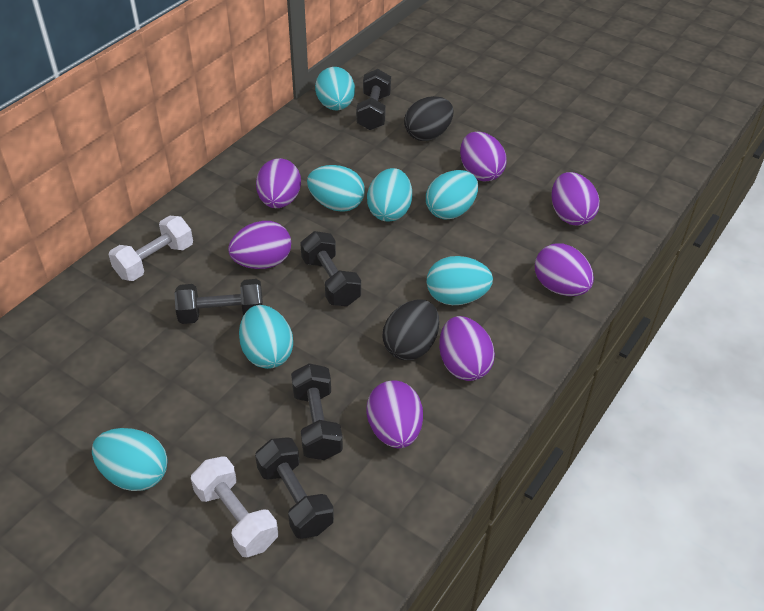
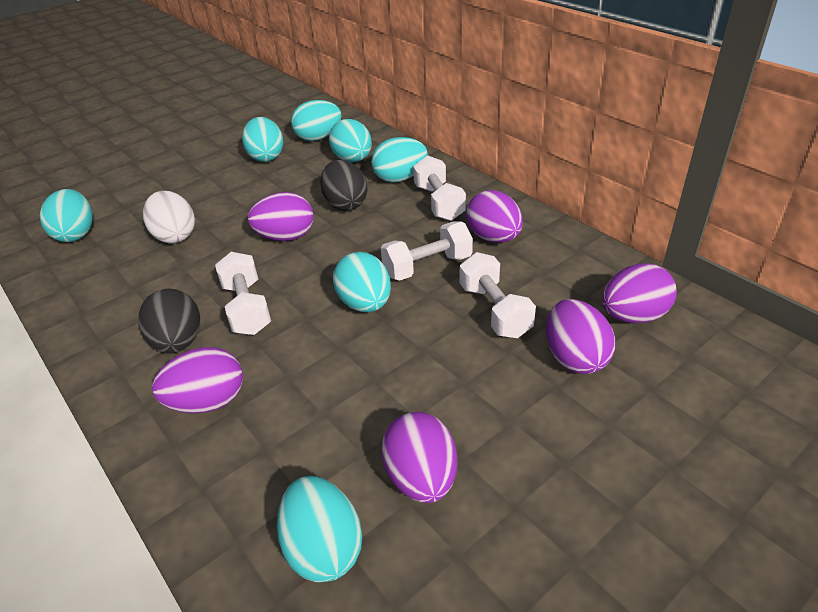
black dumbbell: 5 -> 0
purple egg: 7 -> 6
white dumbbell: 2 -> 4
white egg: 0 -> 1

